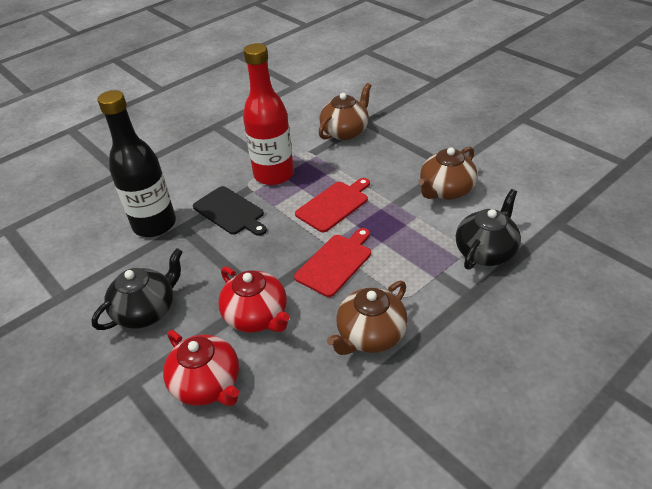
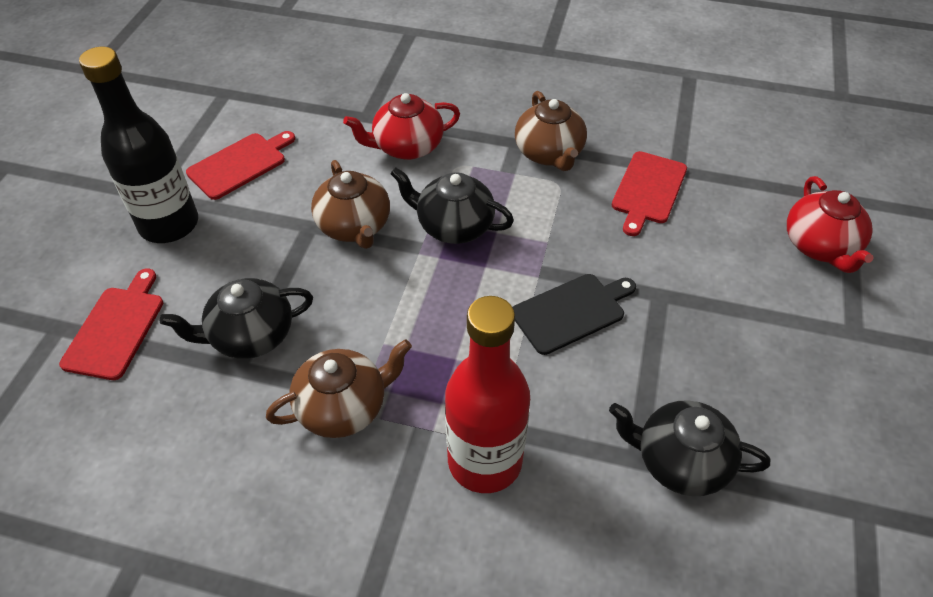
black teapot: 2 -> 3
red cutting board: 2 -> 3

